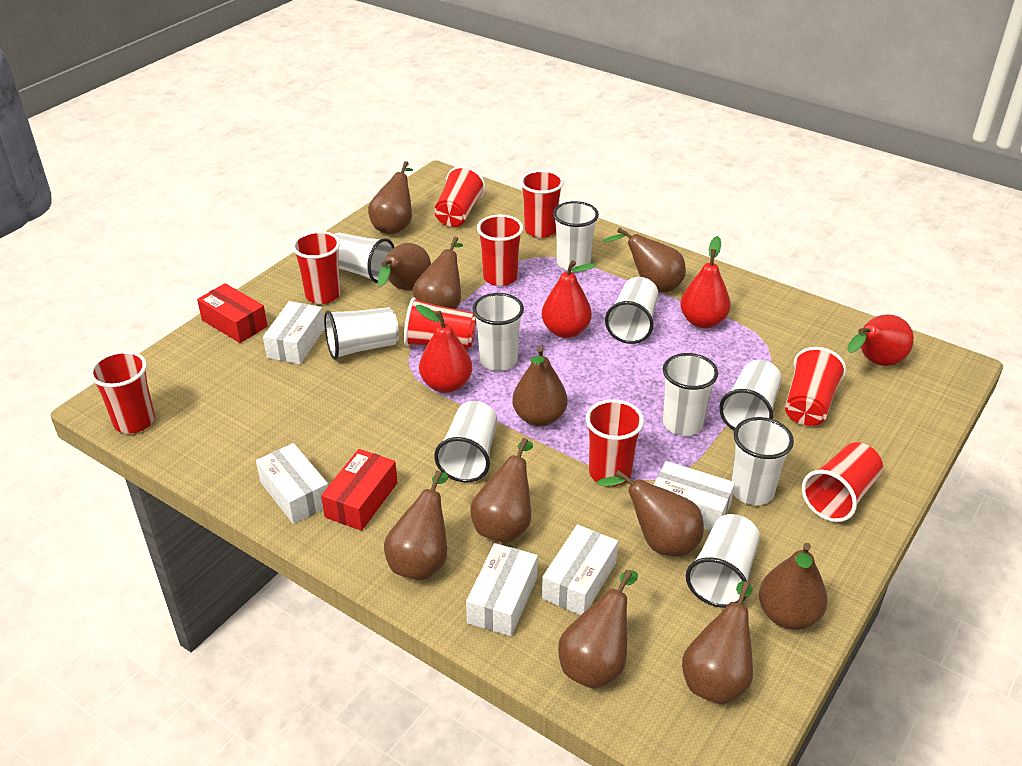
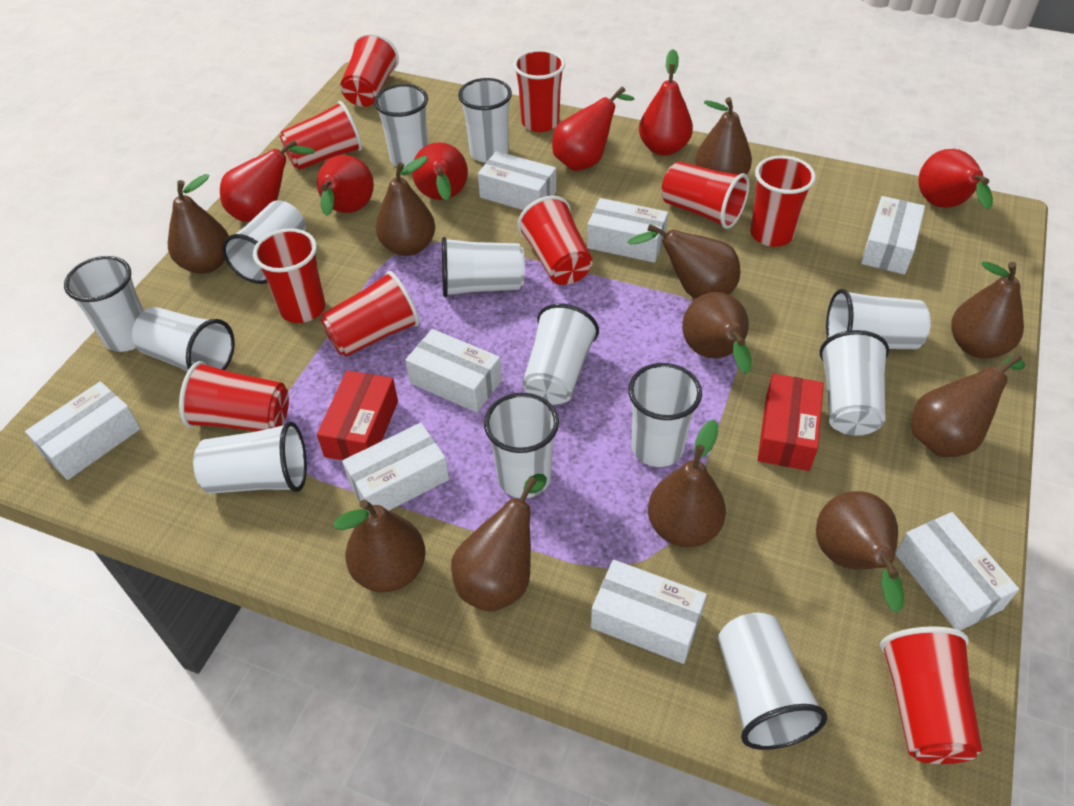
red cup: 9 -> 10
red pear: 4 -> 6
white box: 5 -> 8
white cup: 10 -> 13

